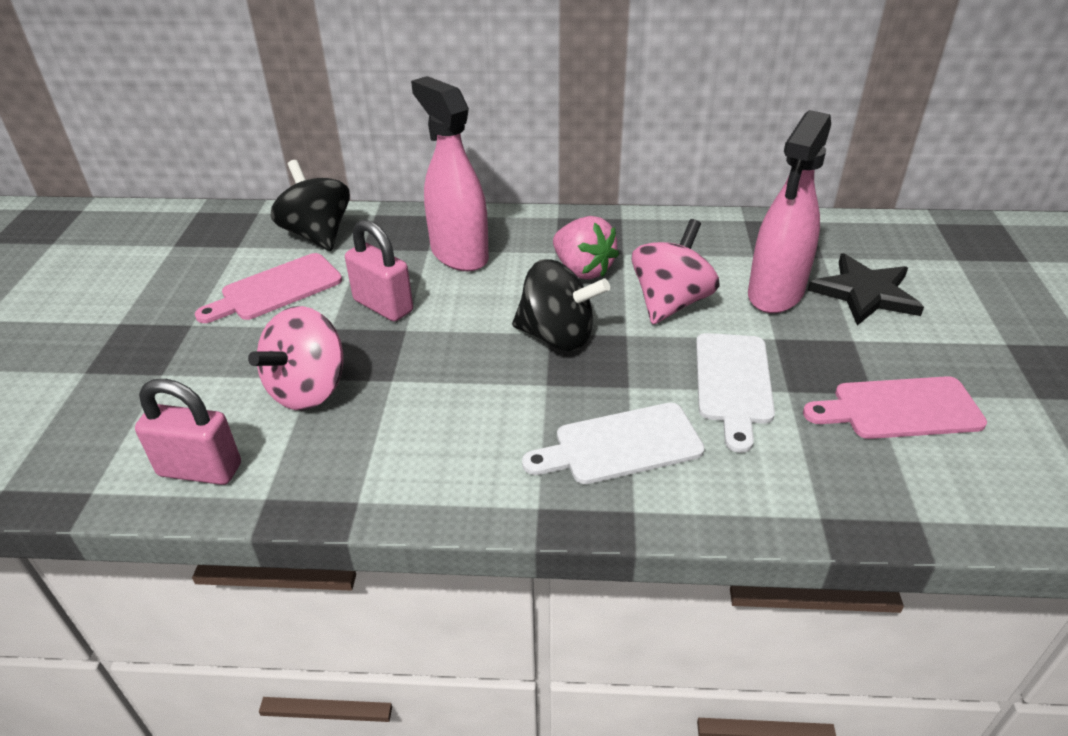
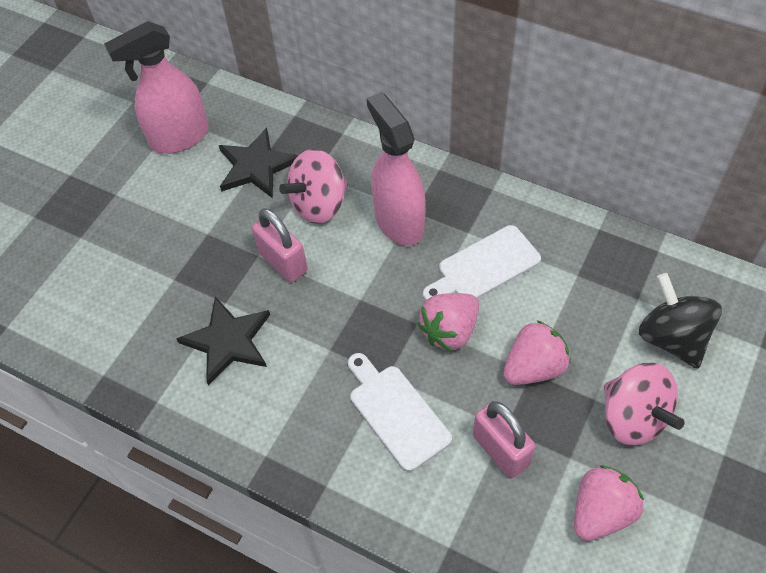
black spinning top: 2 -> 1
black star: 1 -> 2
pink cutting board: 2 -> 0
pink strawberry: 1 -> 3

